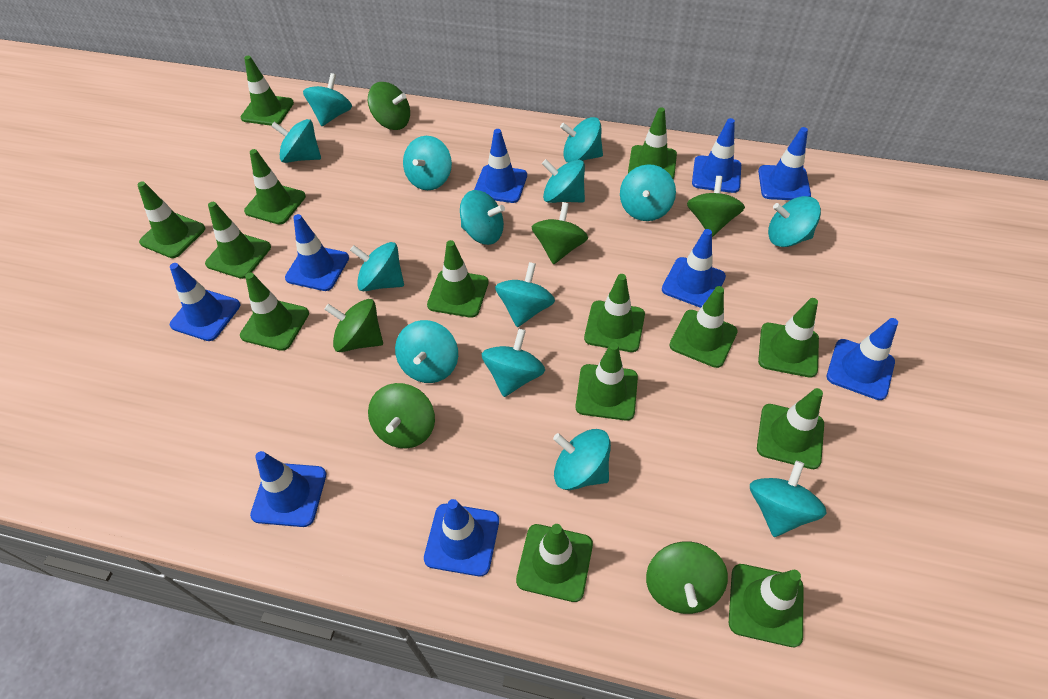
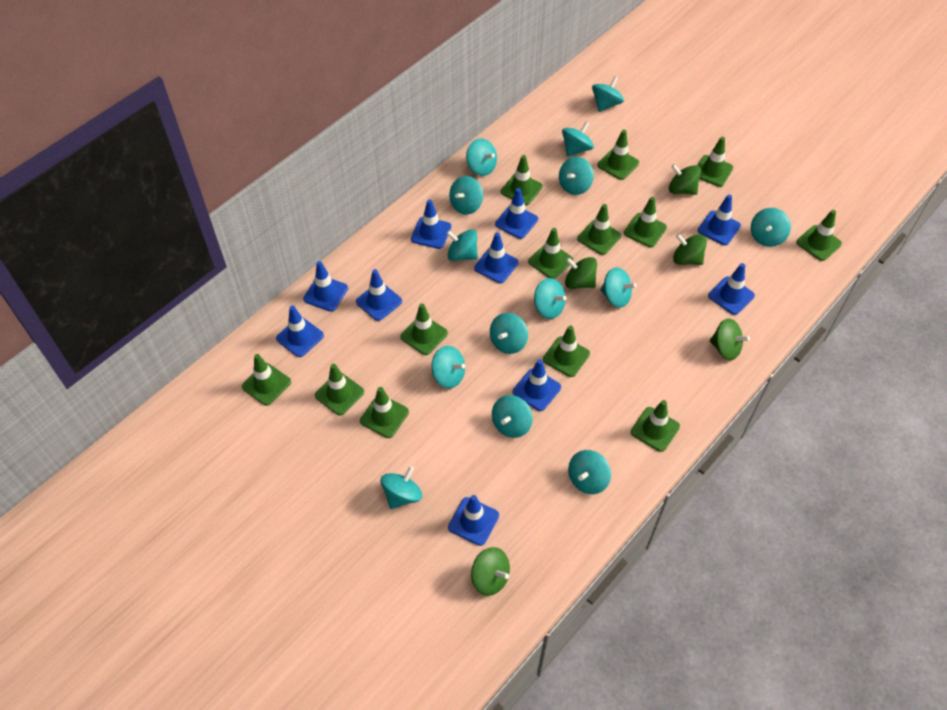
blue traffic cone: 9 -> 10
green spinning top: 6 -> 5
green traffic cone: 14 -> 13

